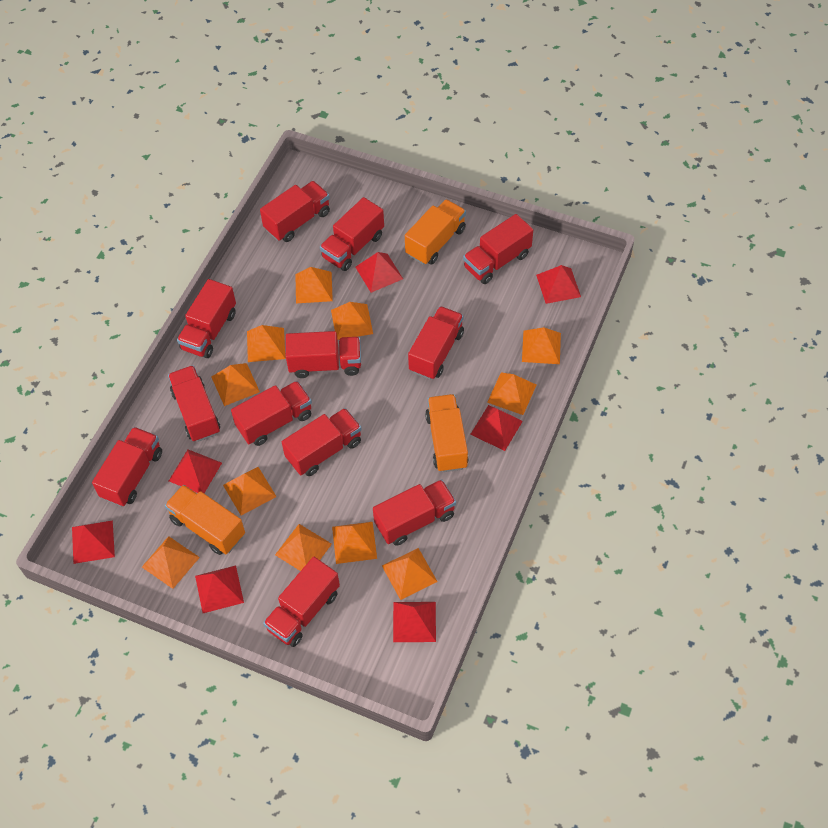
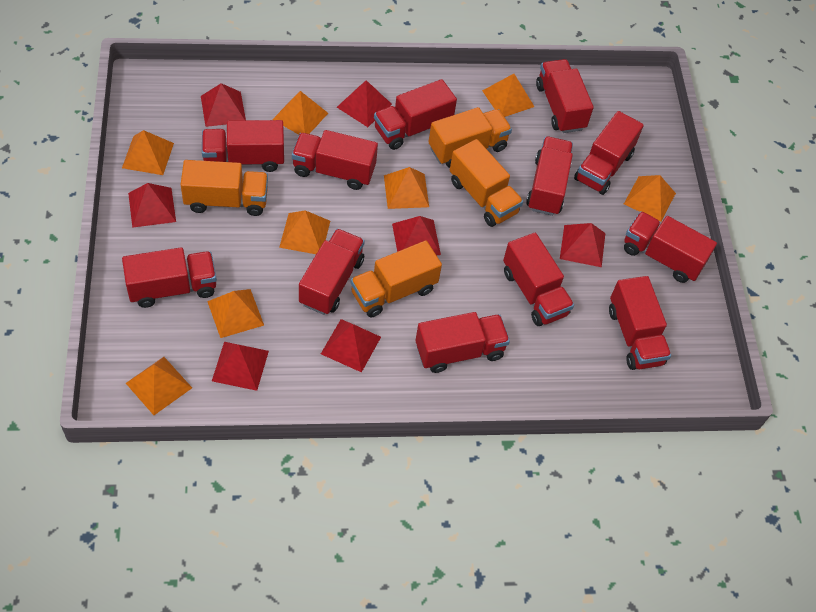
orange pyramid: 11 -> 8
orange truck: 3 -> 4

